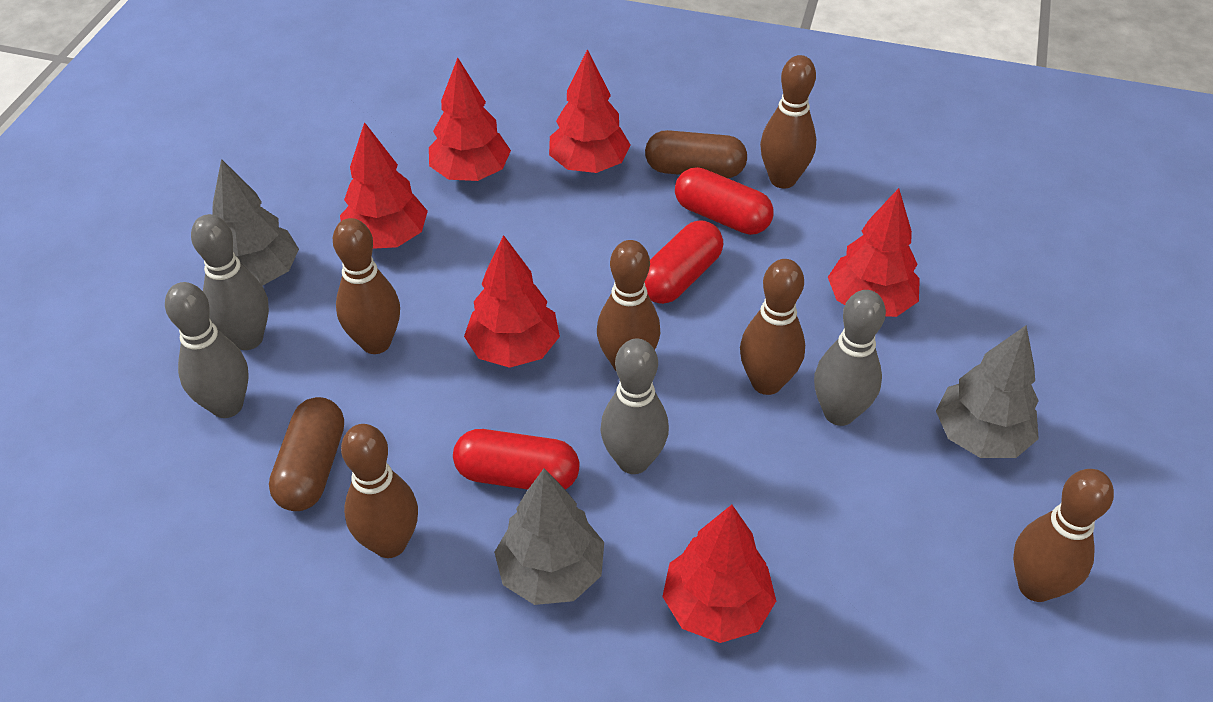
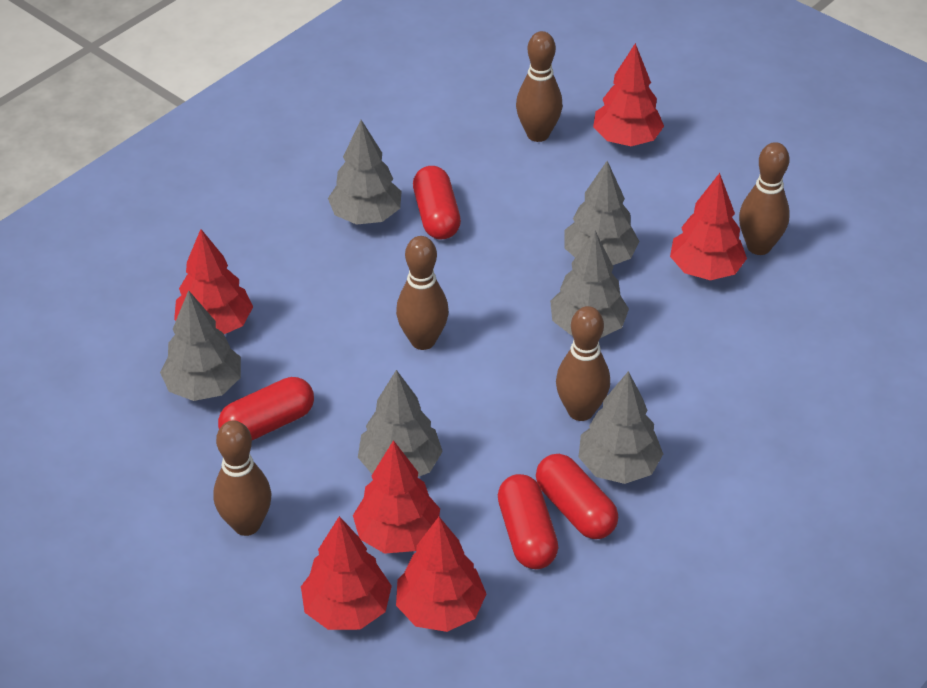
brown bowling pin: 6 -> 5
brown capsule: 2 -> 0
grey bowling pin: 4 -> 0
grey tree: 3 -> 6
red capsule: 3 -> 4

